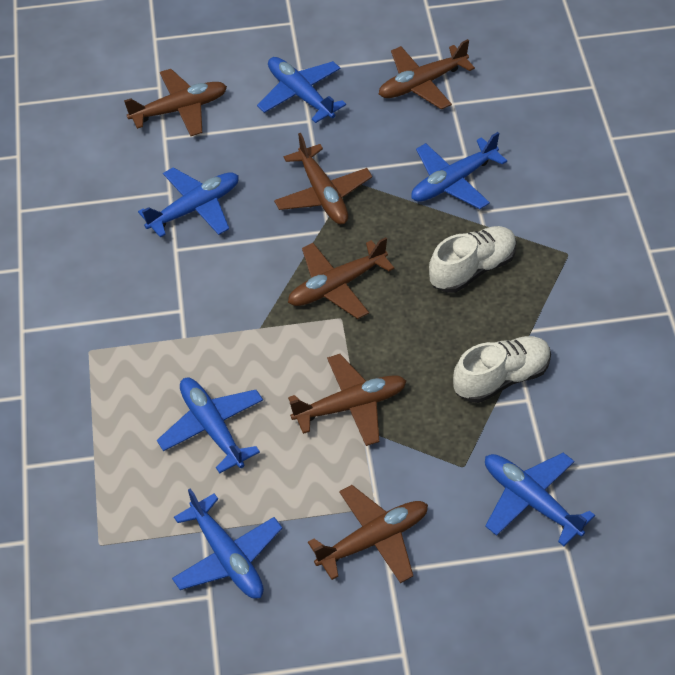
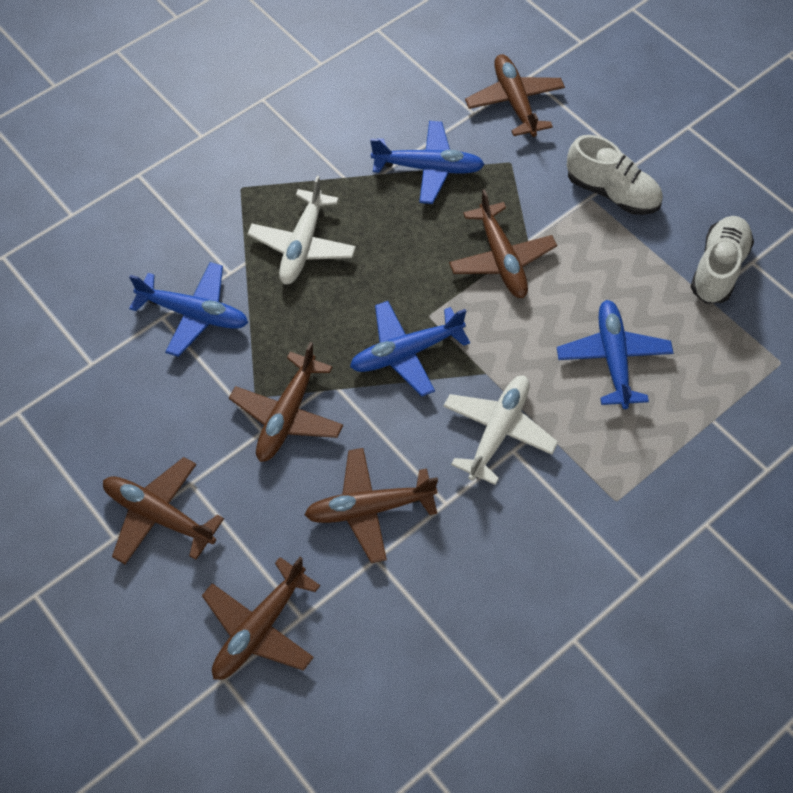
blue plane: 6 -> 4
white plane: 0 -> 2

